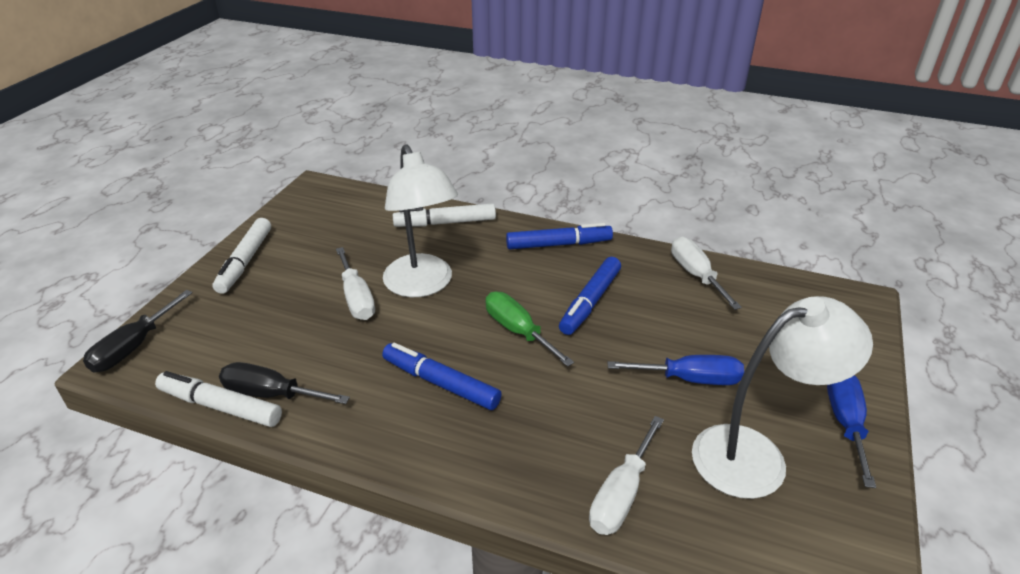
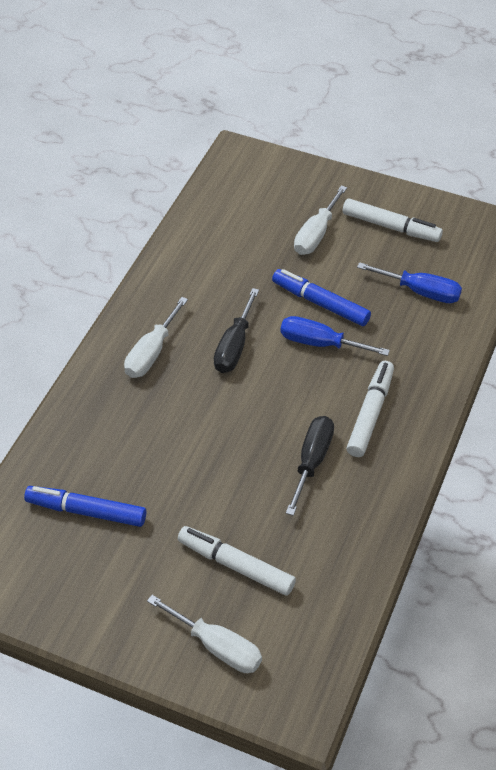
blue marker: 3 -> 2
green screwdriver: 1 -> 0
white lamp: 2 -> 0

